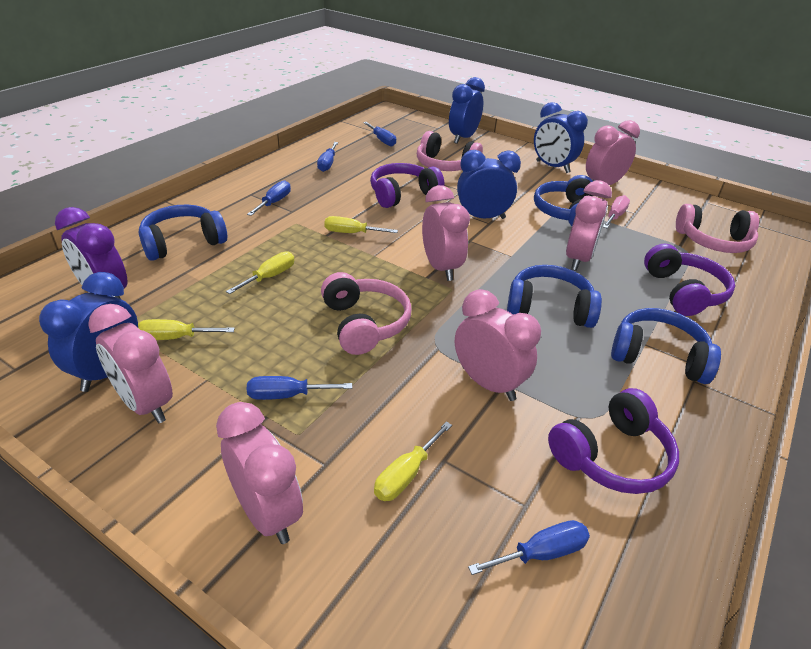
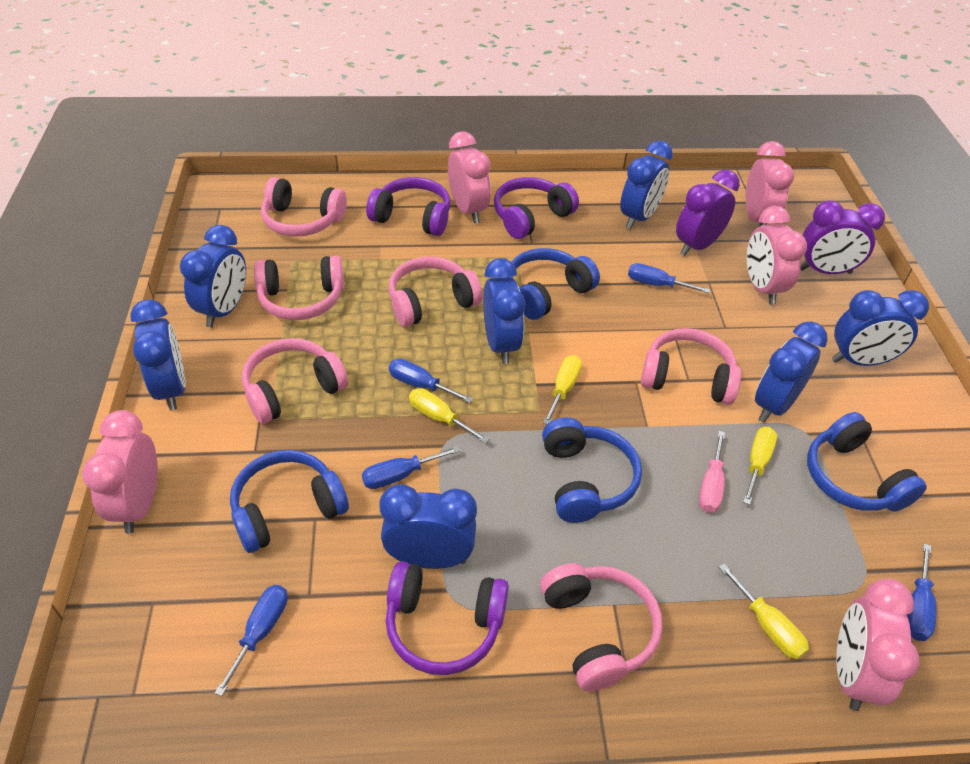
blue clock: 4 -> 7
pink clock: 6 -> 5
pink headphones: 3 -> 6
purple clock: 1 -> 2

